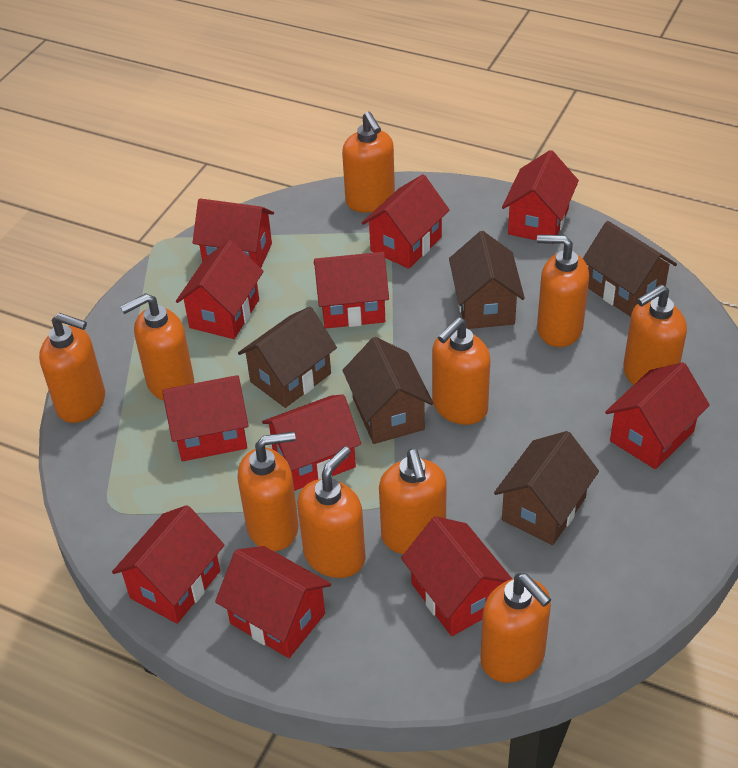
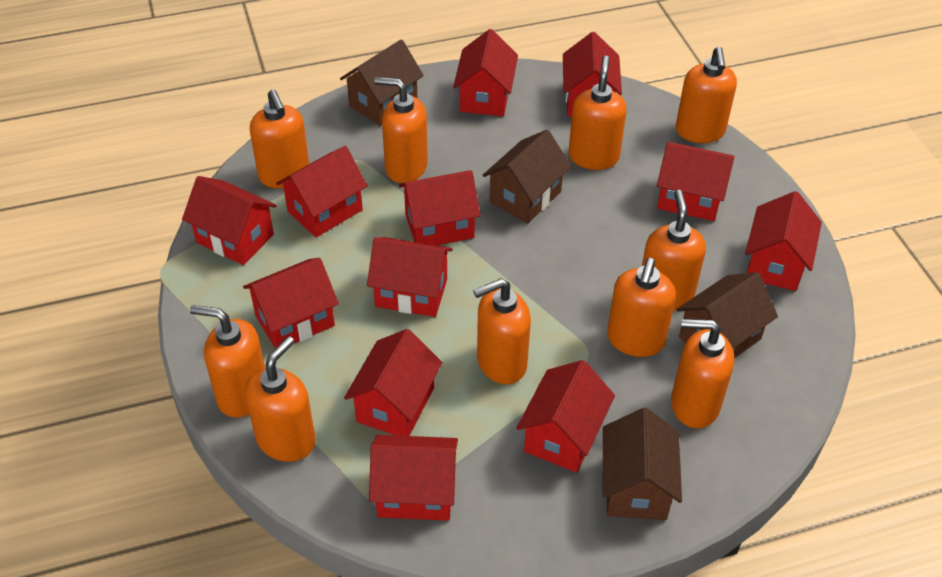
brown house: 5 -> 4
red house: 11 -> 12

